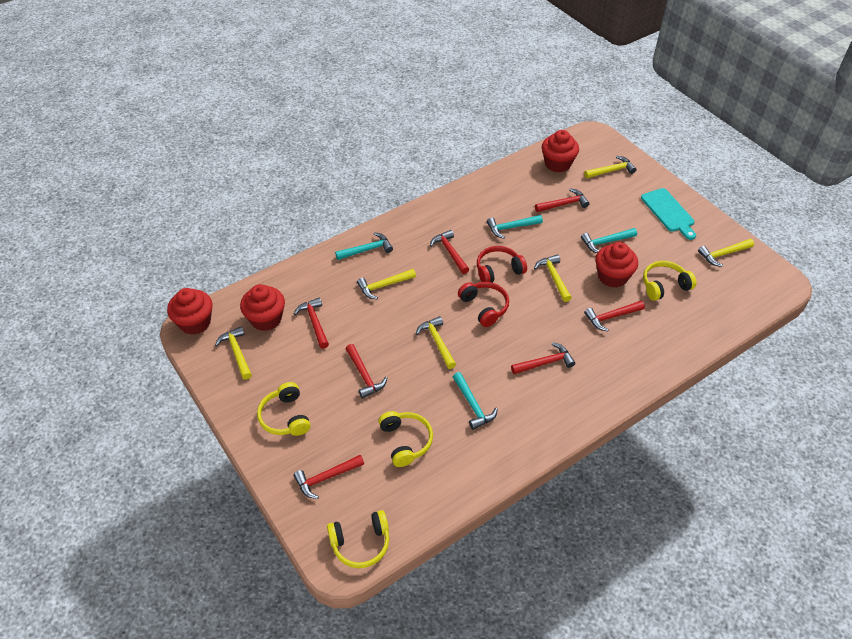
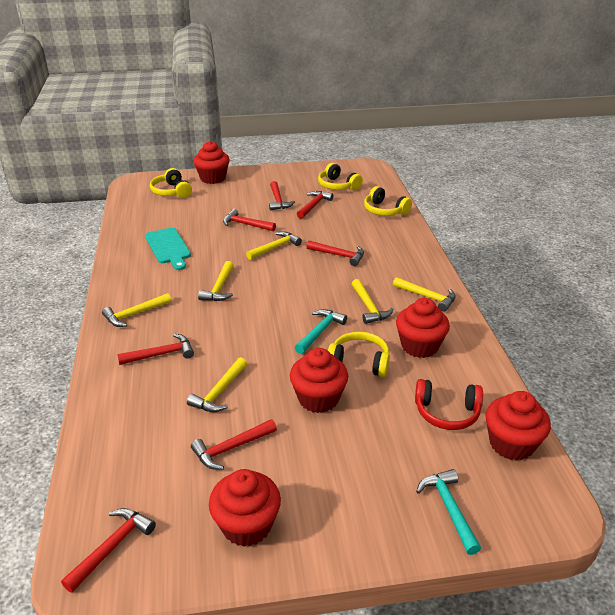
red cupcake: 4 -> 5
red headphones: 2 -> 1
turquoise hammer: 4 -> 2

